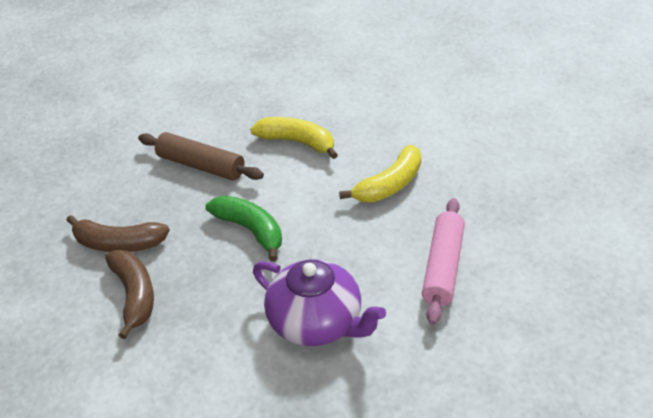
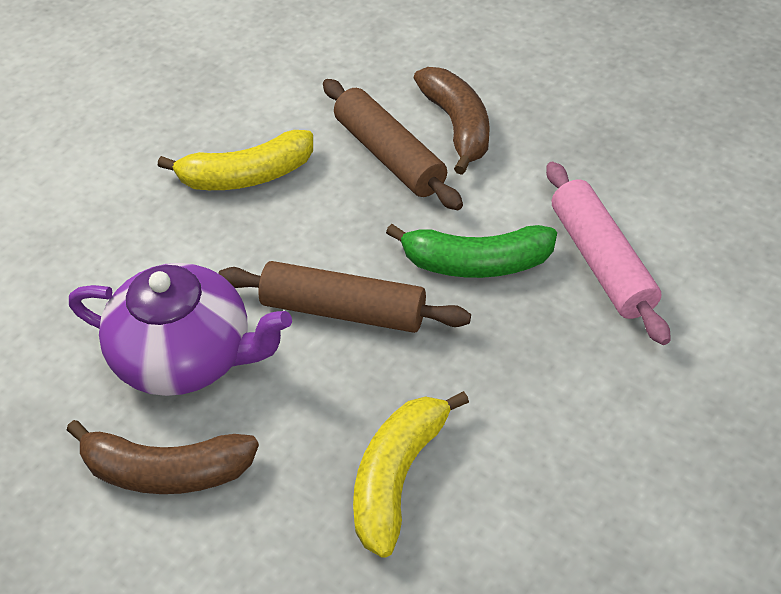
brown rolling pin: 1 -> 2

